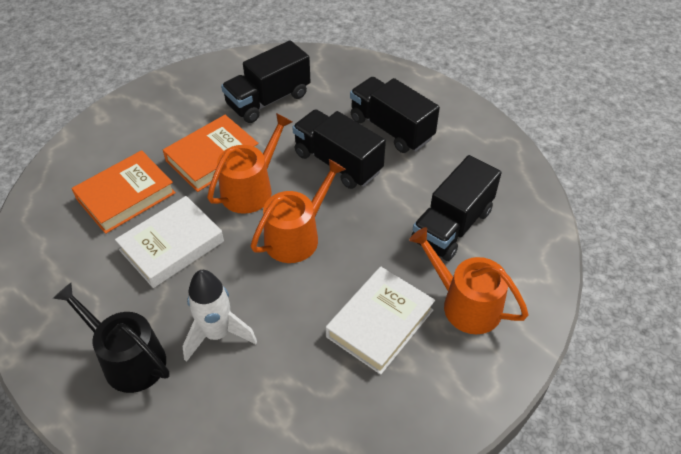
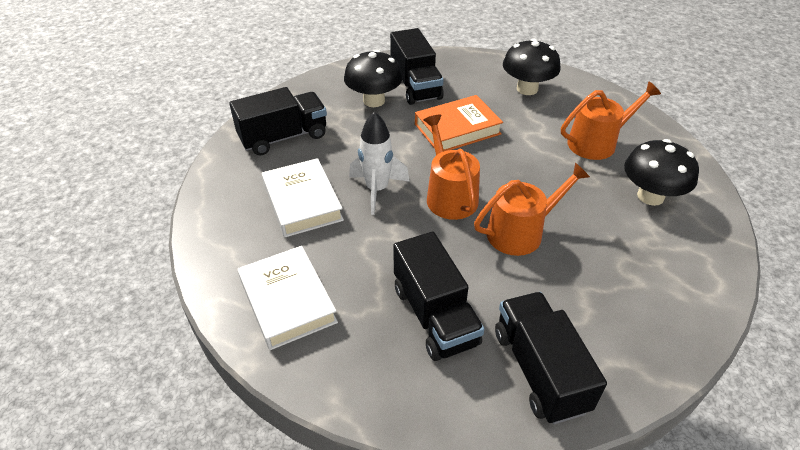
black mushroom: 0 -> 3
black watering can: 1 -> 0
orange book: 2 -> 1

